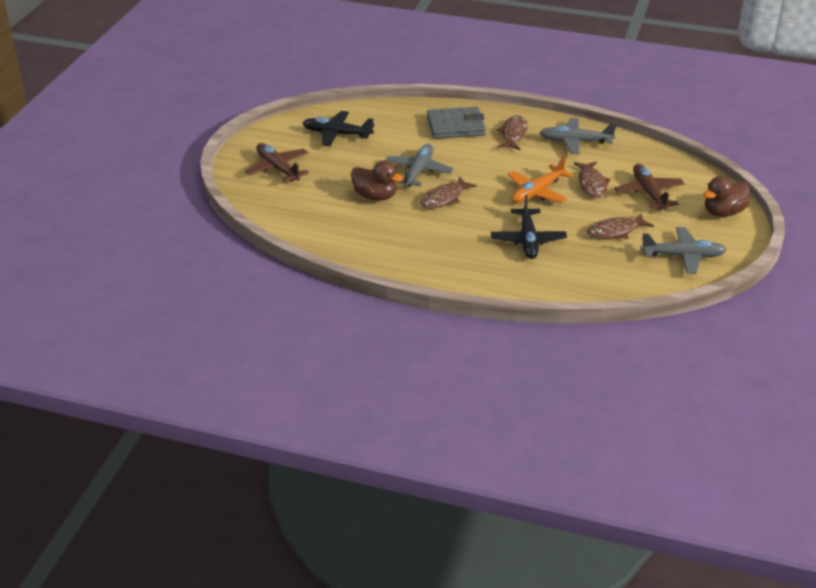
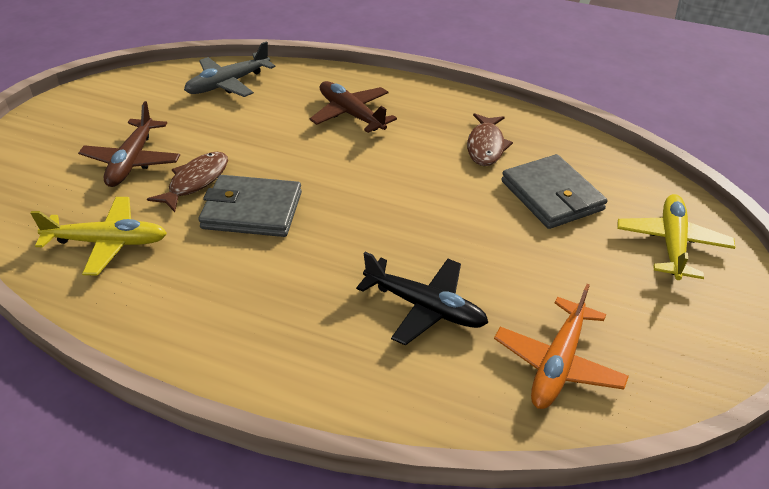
black plane: 2 -> 1
brown duck: 2 -> 0
brown fish: 4 -> 2
grey plane: 3 -> 1
grey wallet: 1 -> 2
yellow plane: 0 -> 2

